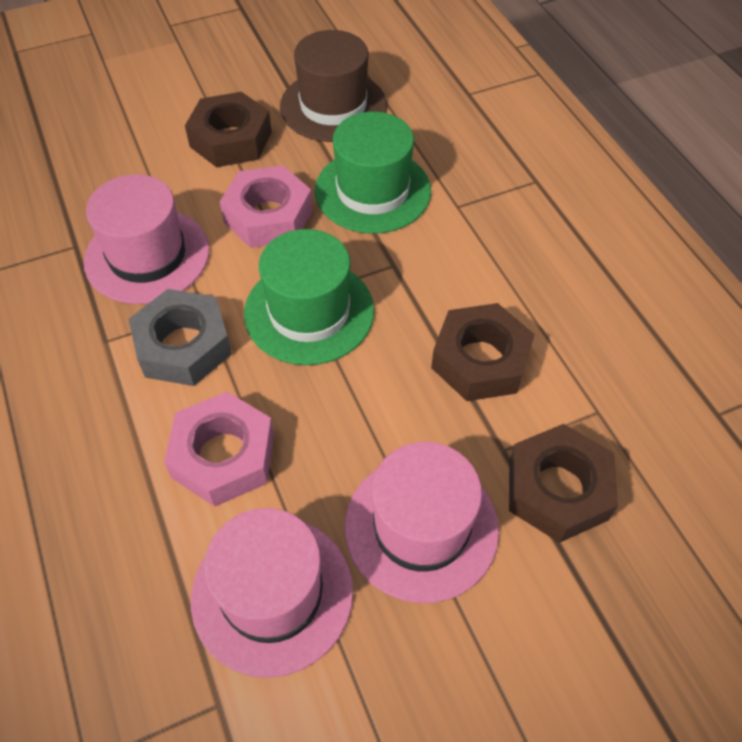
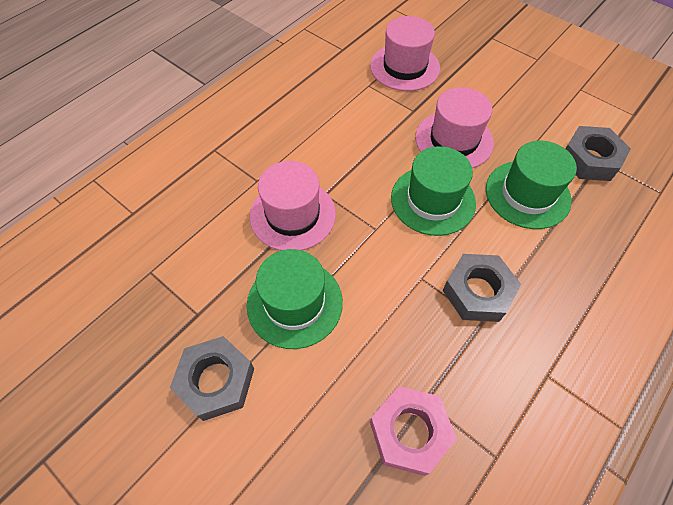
brown hat: 1 -> 0
brown nut: 3 -> 0
green hat: 2 -> 3
grey nut: 1 -> 3
pink nut: 2 -> 1

